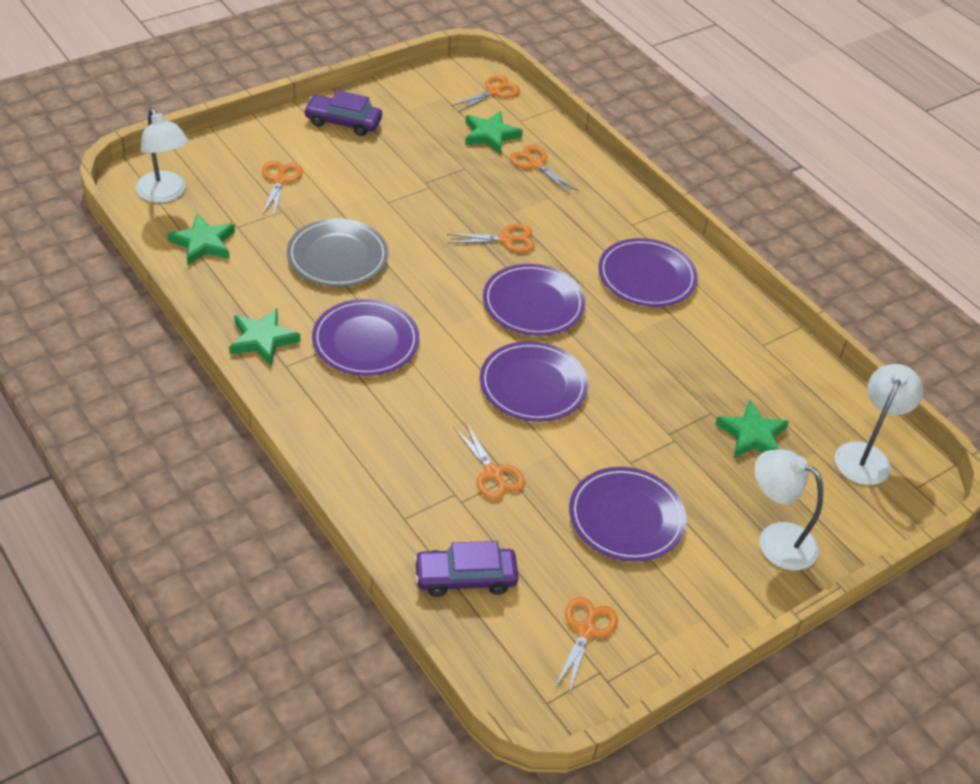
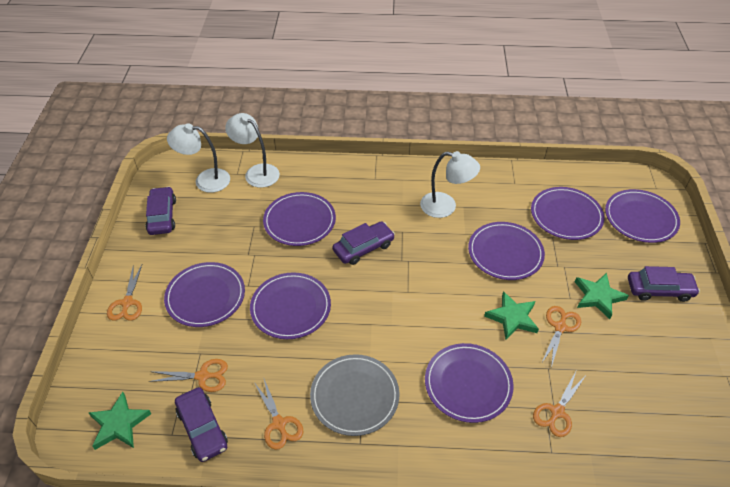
green star: 4 -> 3
orange scissors: 6 -> 5
purple car: 2 -> 4
purple plate: 5 -> 7

